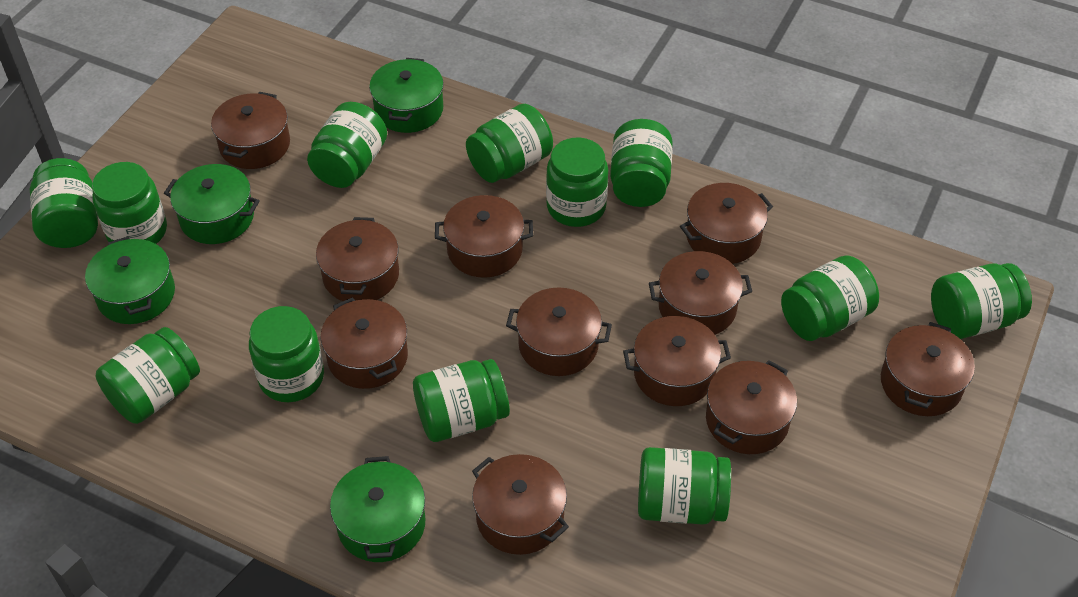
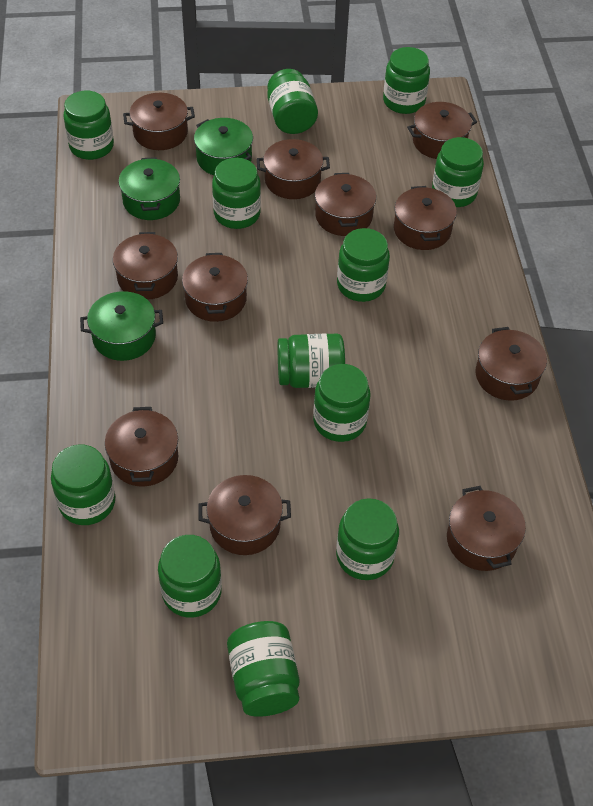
green pot: 4 -> 3

